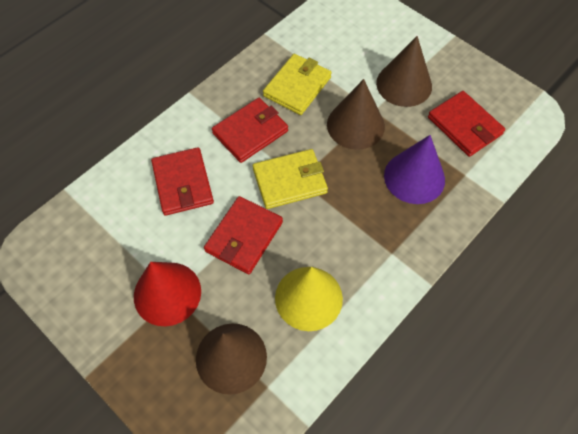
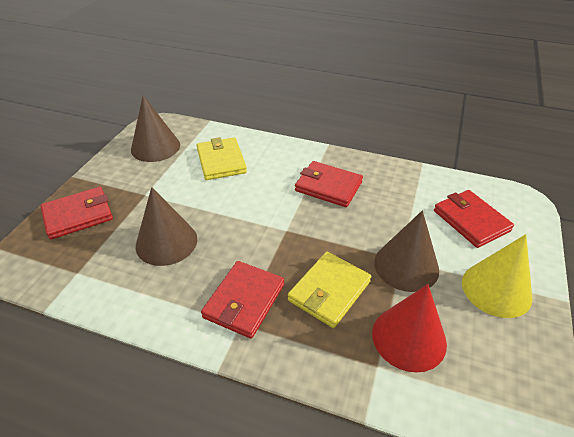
purple cone: 1 -> 0

